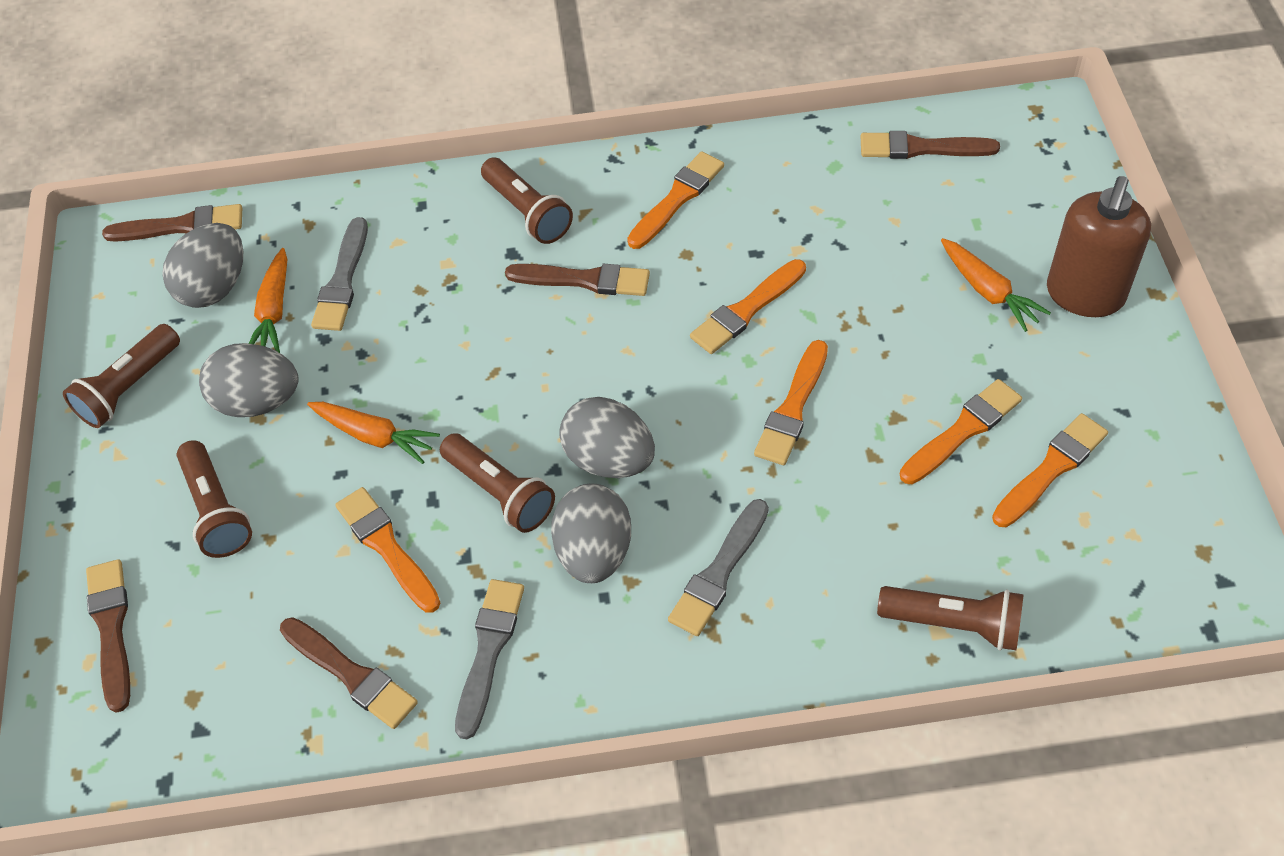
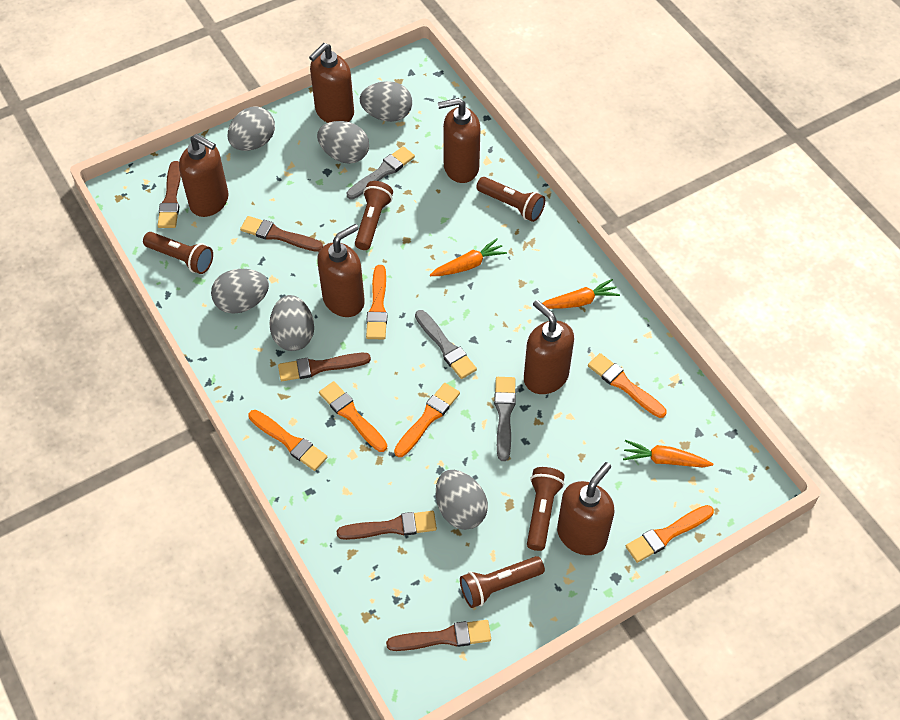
brown soap dispenser: 1 -> 6
grey egg: 4 -> 6

